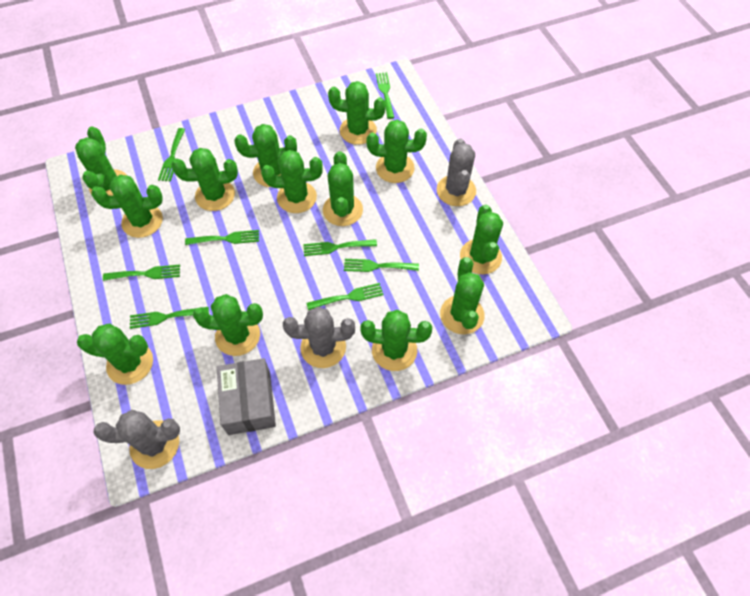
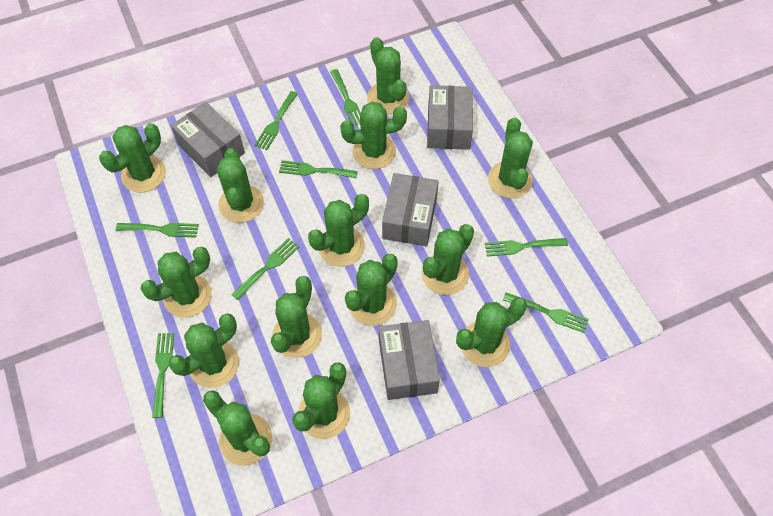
green cactus: 13 -> 14
grey box: 1 -> 4
grey cactus: 3 -> 0

